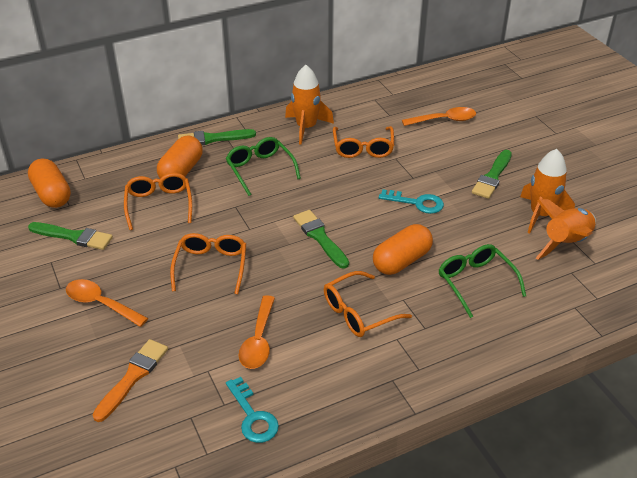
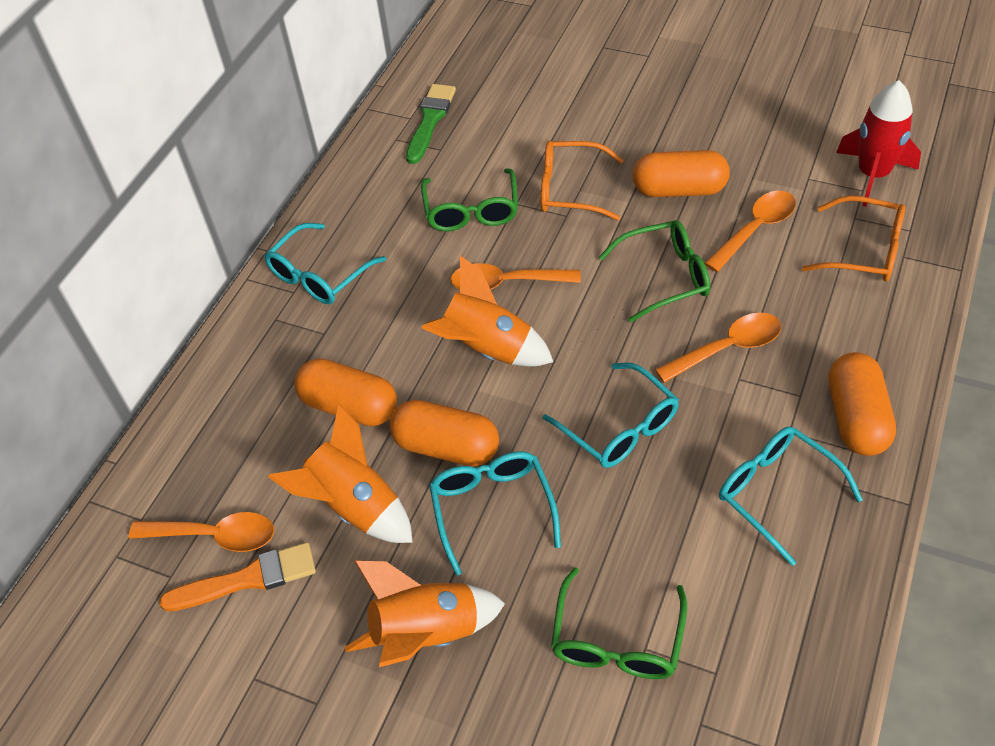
green brush: 4 -> 1
green glasses: 2 -> 3
orange capsule: 3 -> 4
orange glasses: 4 -> 2
orange spoon: 3 -> 4
red rocket: 0 -> 1
turquoise glasses: 0 -> 4
turquoise key: 2 -> 0

